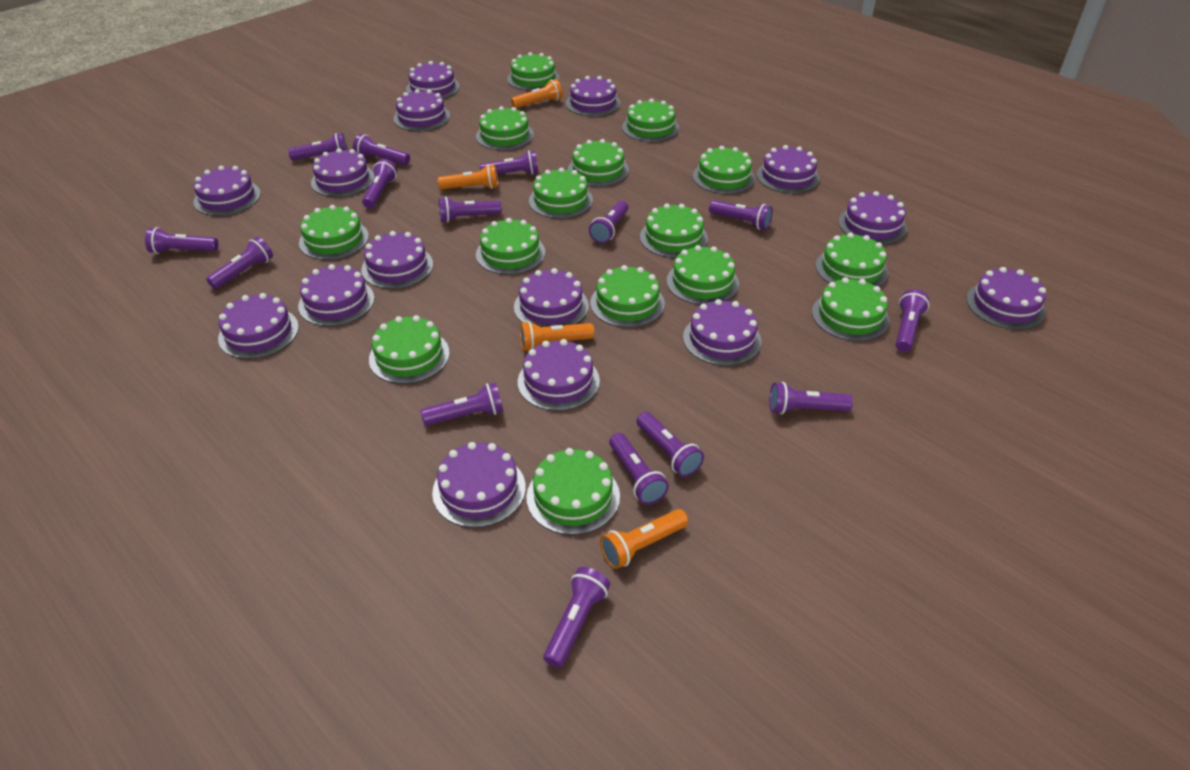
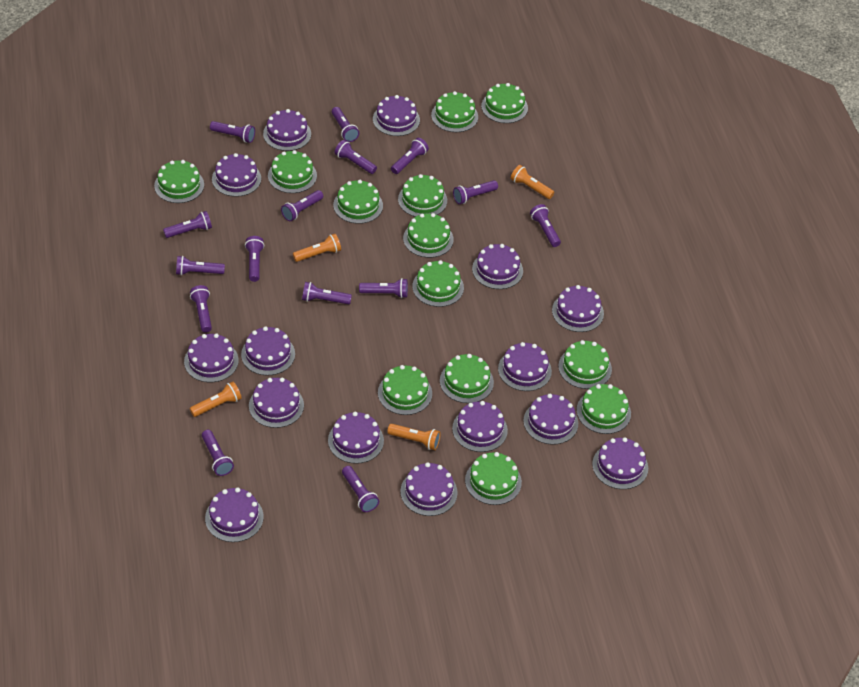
green cake: 15 -> 13

